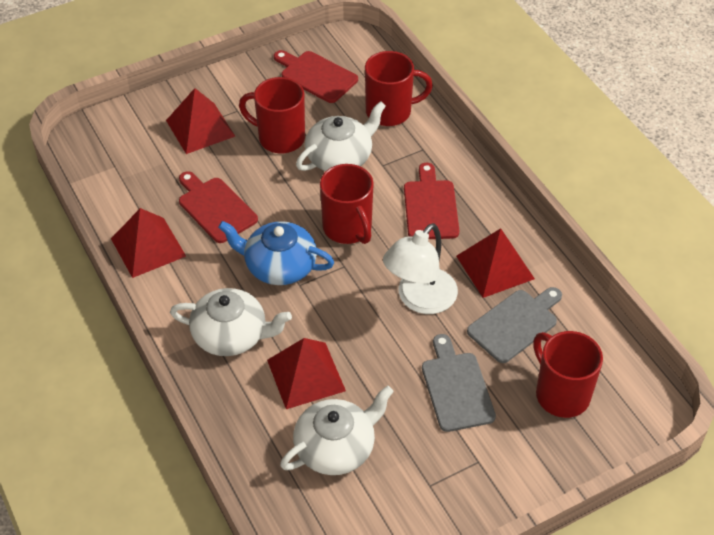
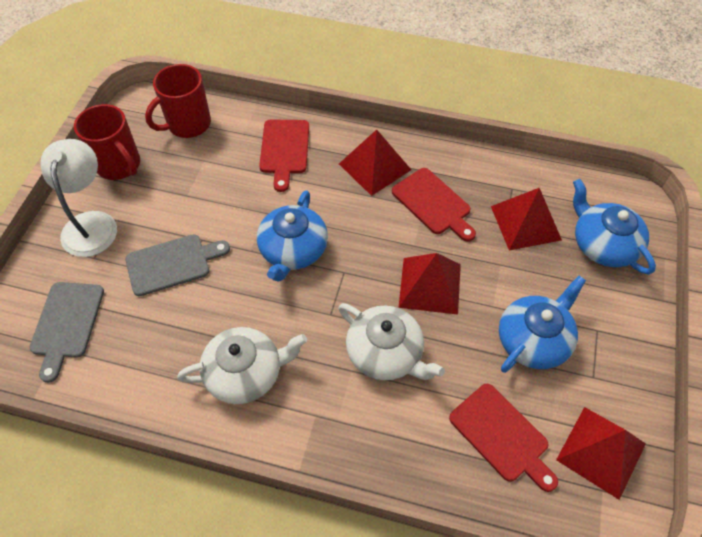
blue teapot: 1 -> 3
red mug: 4 -> 2
white teapot: 3 -> 2

